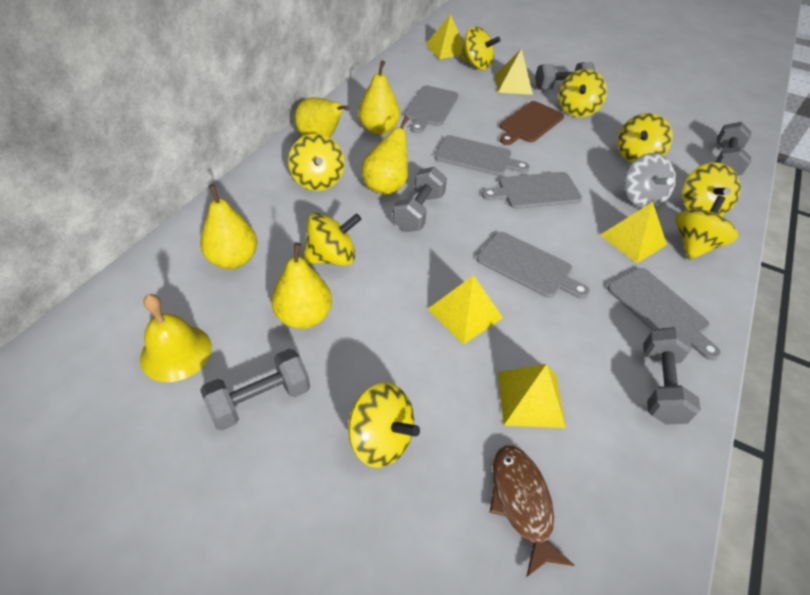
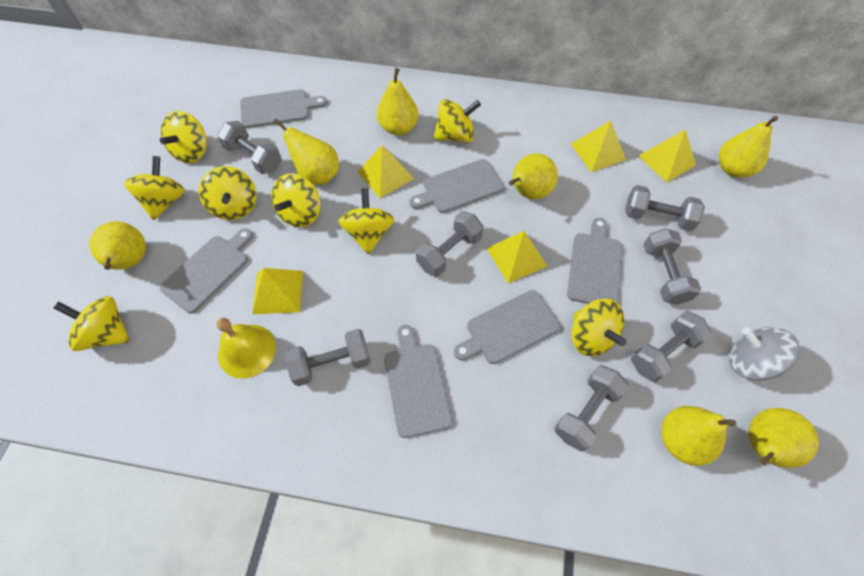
brown cutting board: 1 -> 0
brown fish: 1 -> 0
grey cutting board: 5 -> 6
grey dumbbell: 5 -> 7
yellow pear: 5 -> 7

